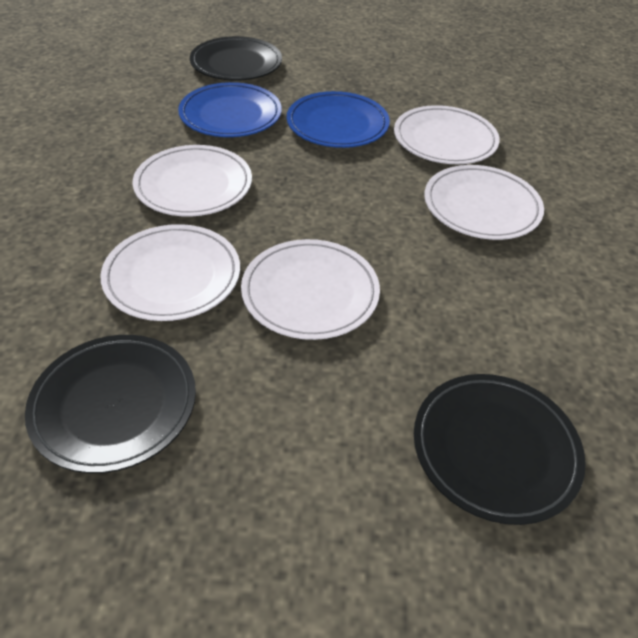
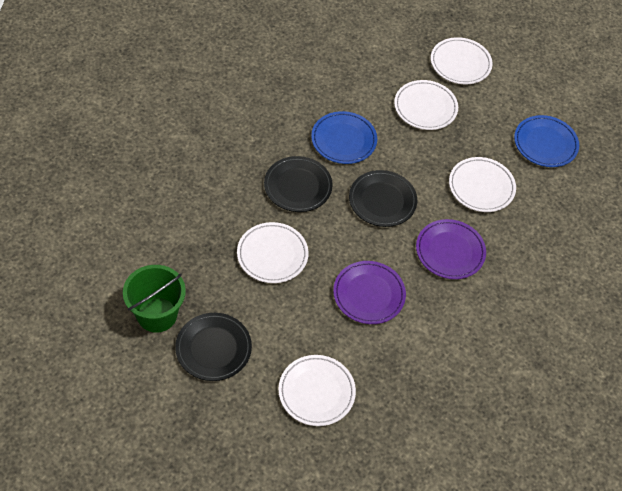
green bucket: 0 -> 1
purple plate: 0 -> 2

